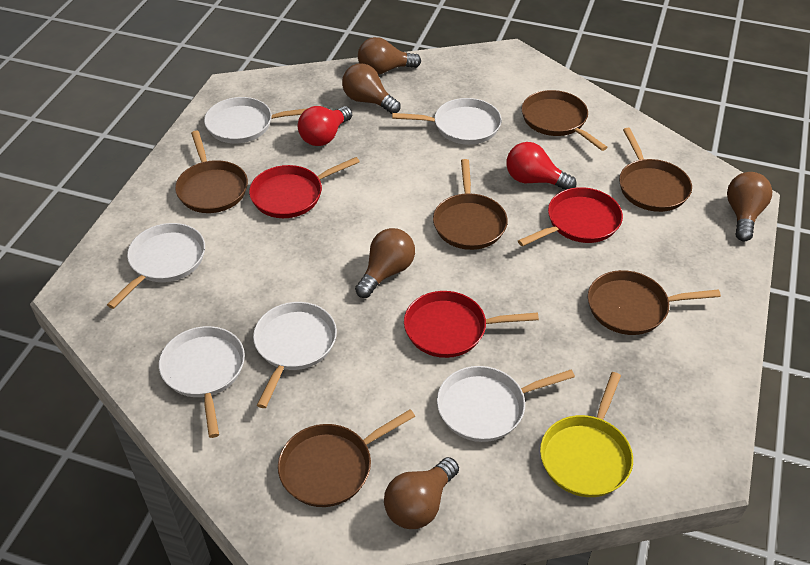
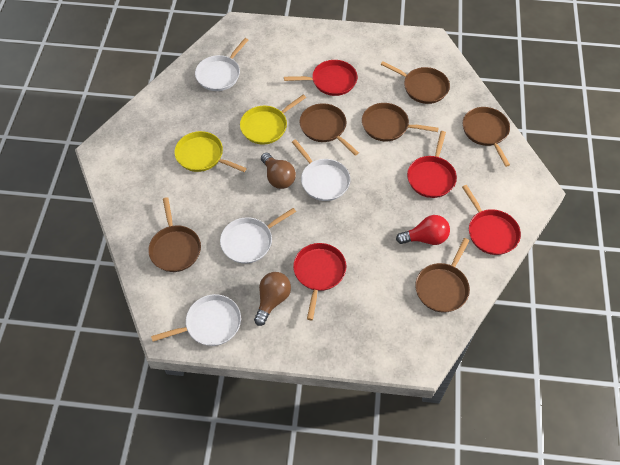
brown light bulb: 5 -> 2
red light bulb: 2 -> 1
red pan: 3 -> 4
white pan: 6 -> 4
yellow pan: 1 -> 2

